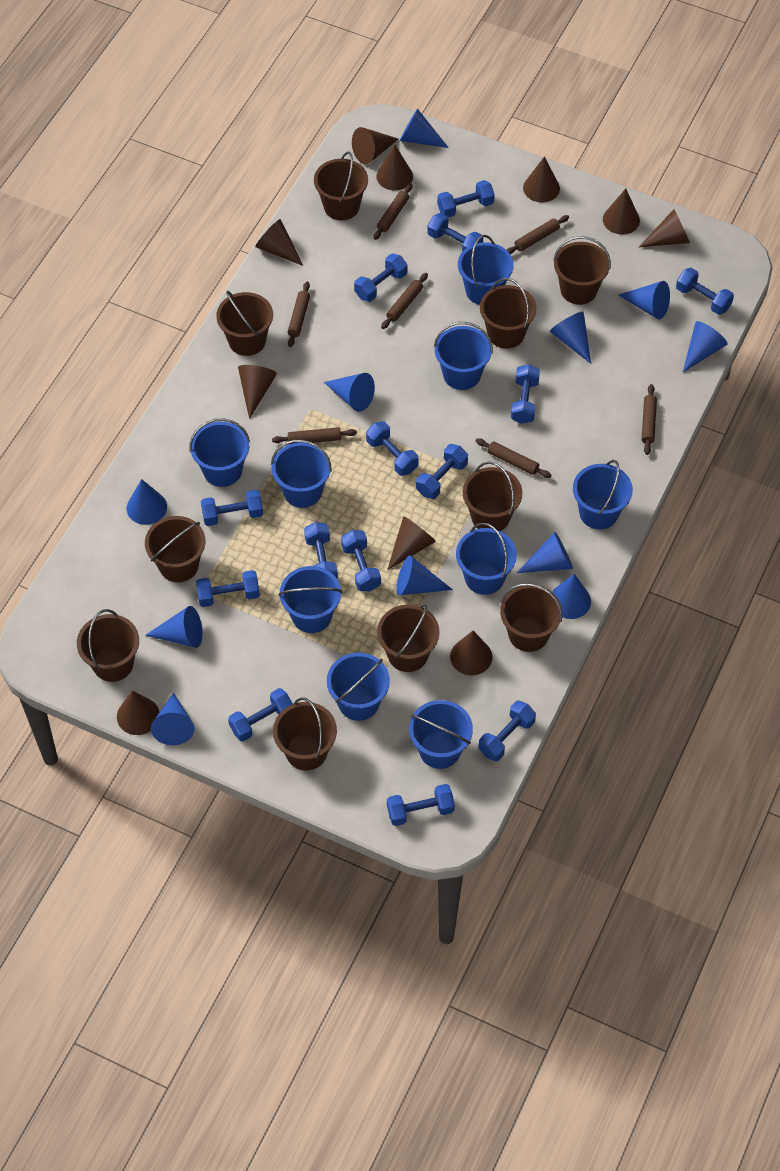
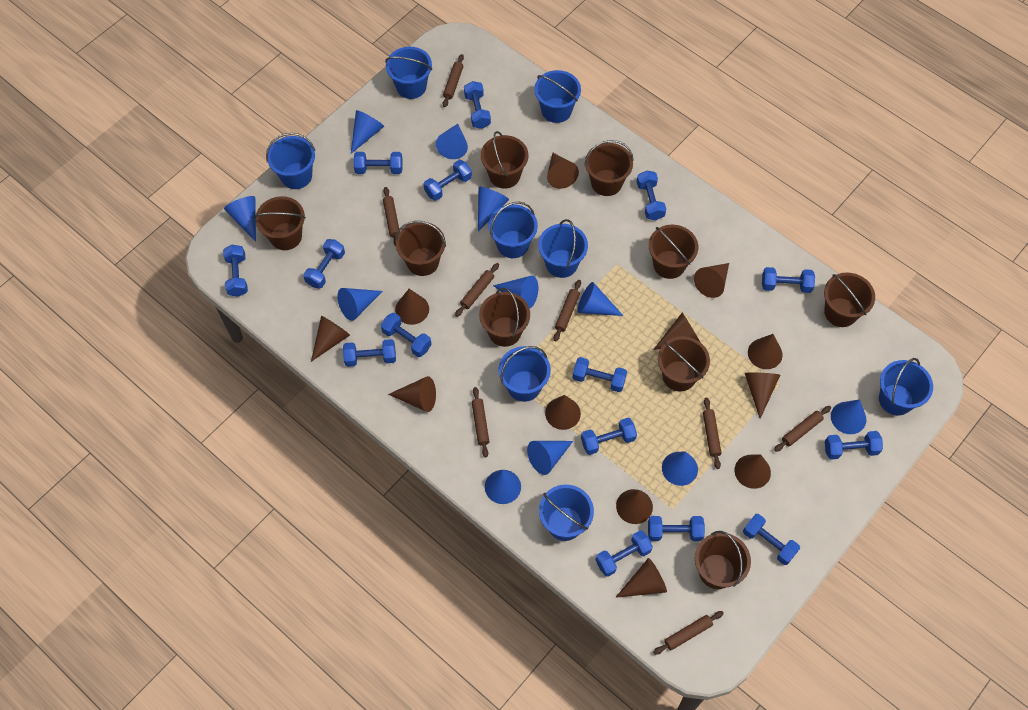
blue bucket: 9 -> 8
blue dumbbell: 14 -> 15
brown bucket: 10 -> 9
brown cone: 10 -> 12
brown rolling pin: 7 -> 8

